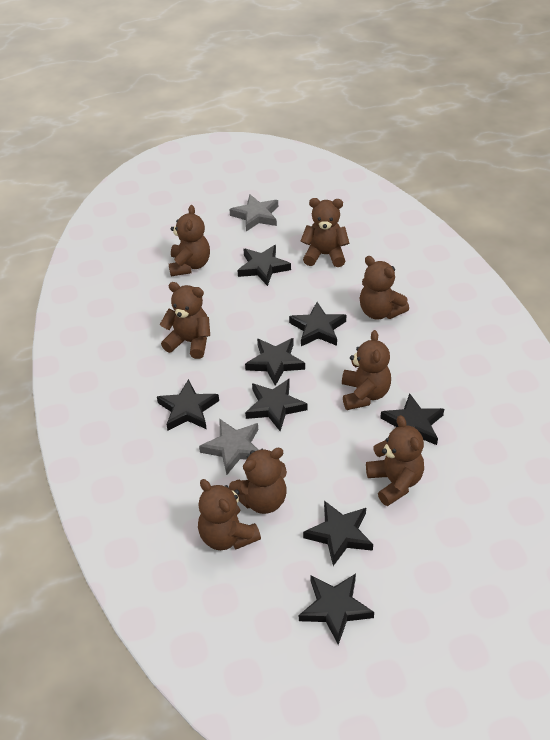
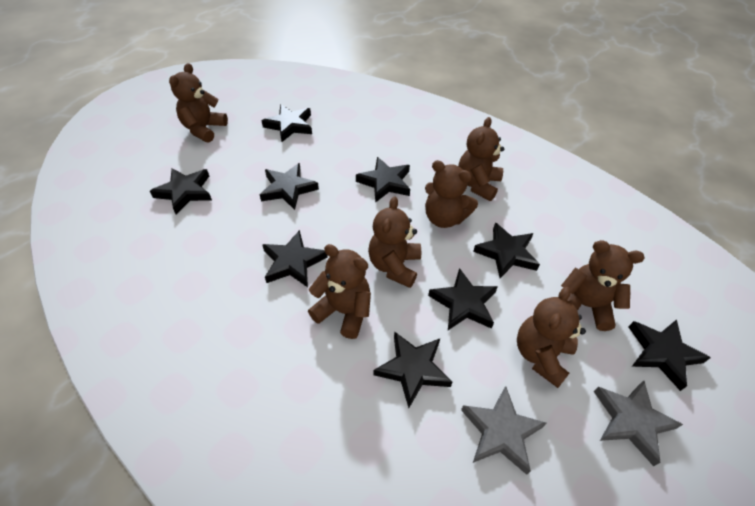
black star: 8 -> 9
brown teddy bear: 8 -> 7

